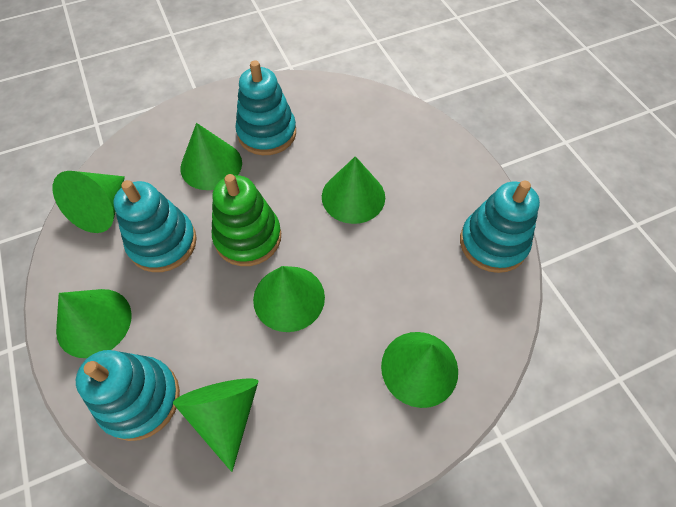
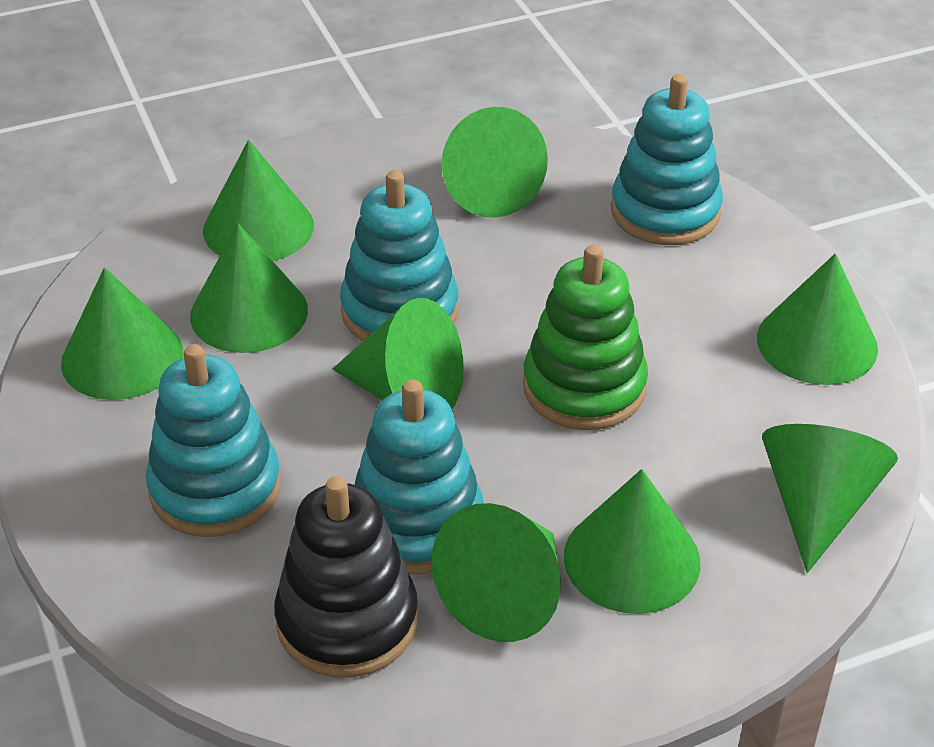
black stacking toy: 0 -> 1
green cone: 7 -> 9

